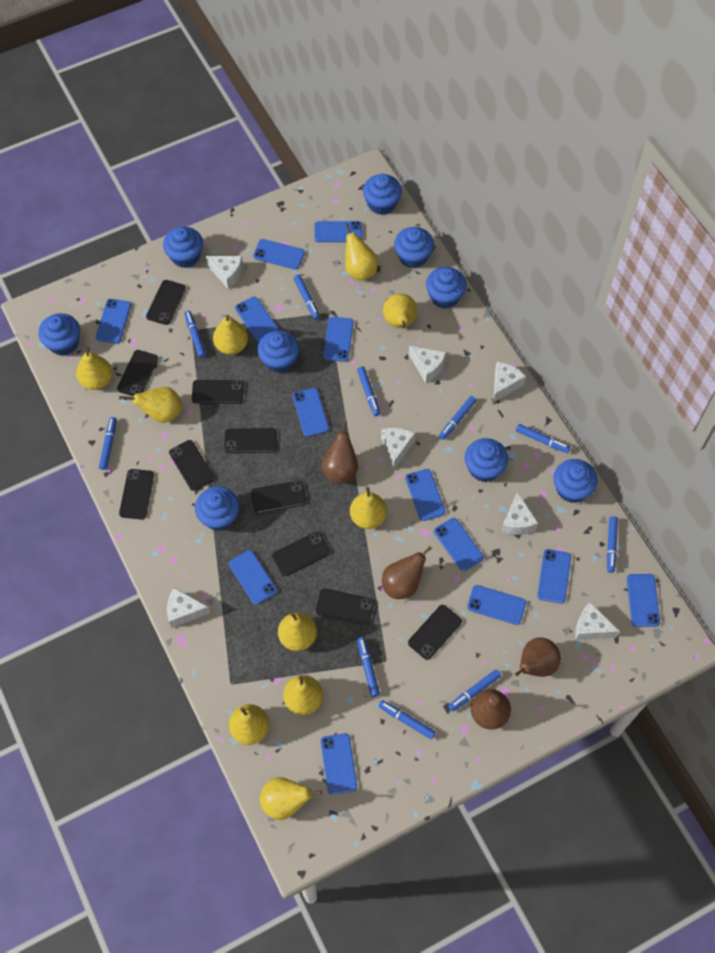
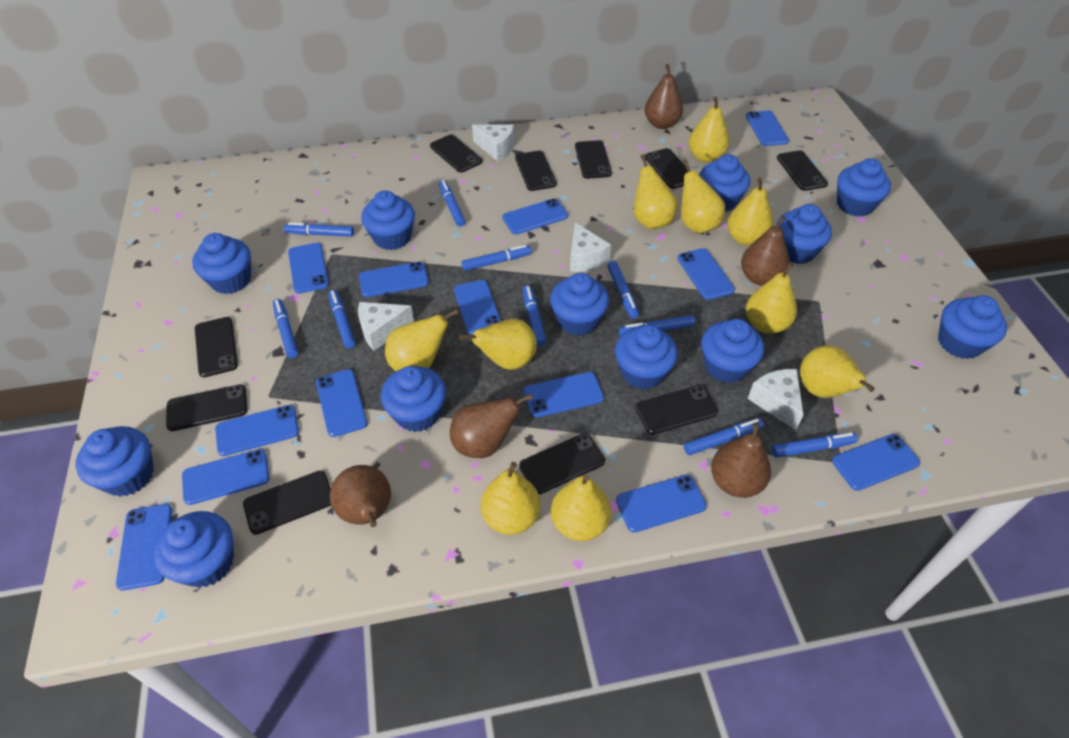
blue cupcake: 9 -> 12
brown pear: 4 -> 5
white cheese: 7 -> 4

